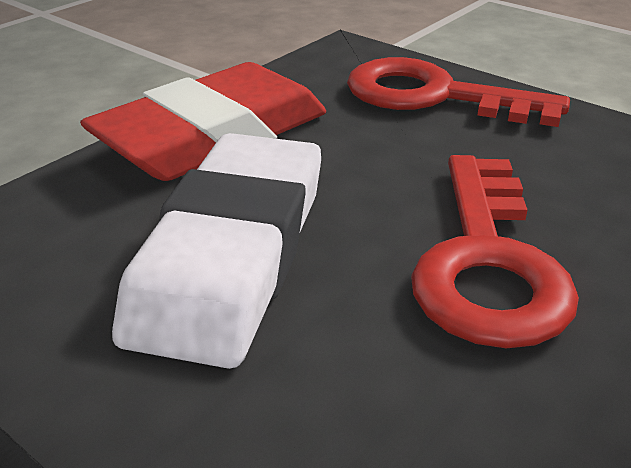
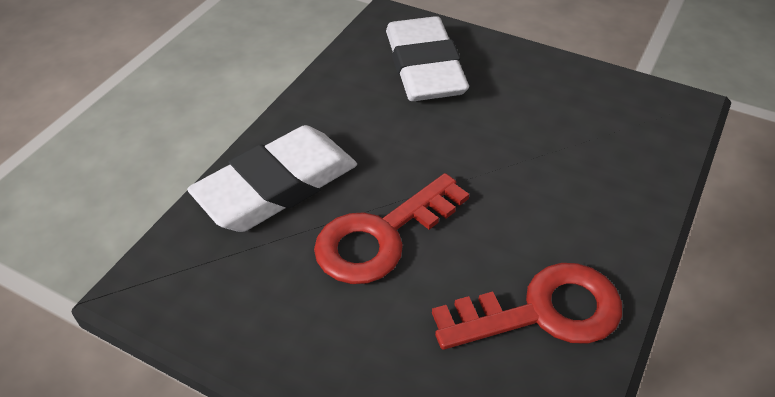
red eraser: 1 -> 0
white eraser: 1 -> 2

